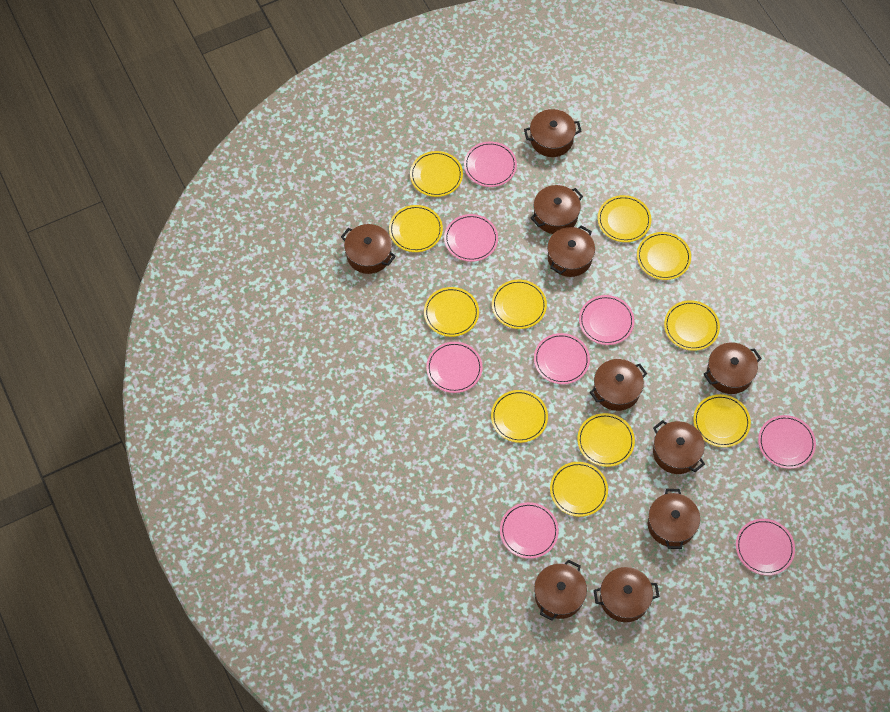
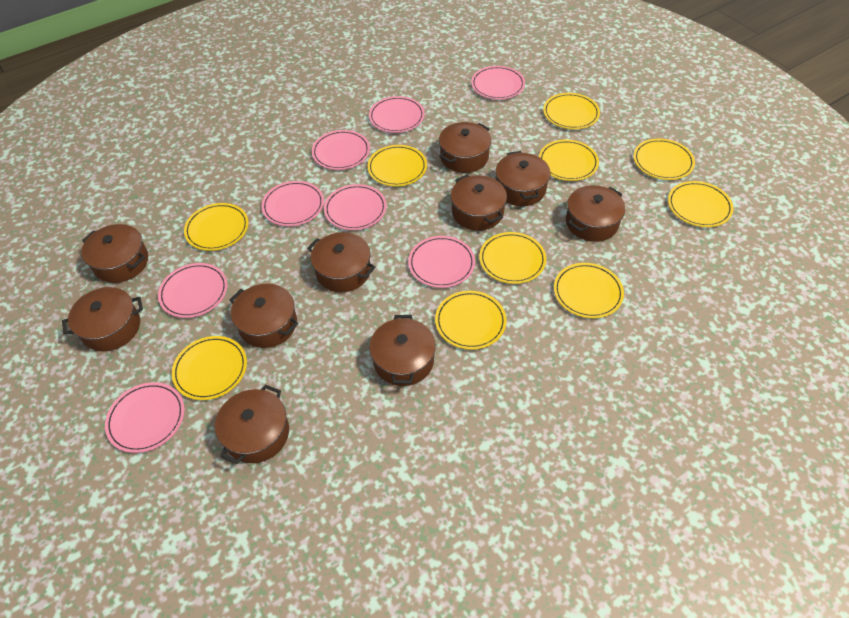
yellow plate: 11 -> 10

